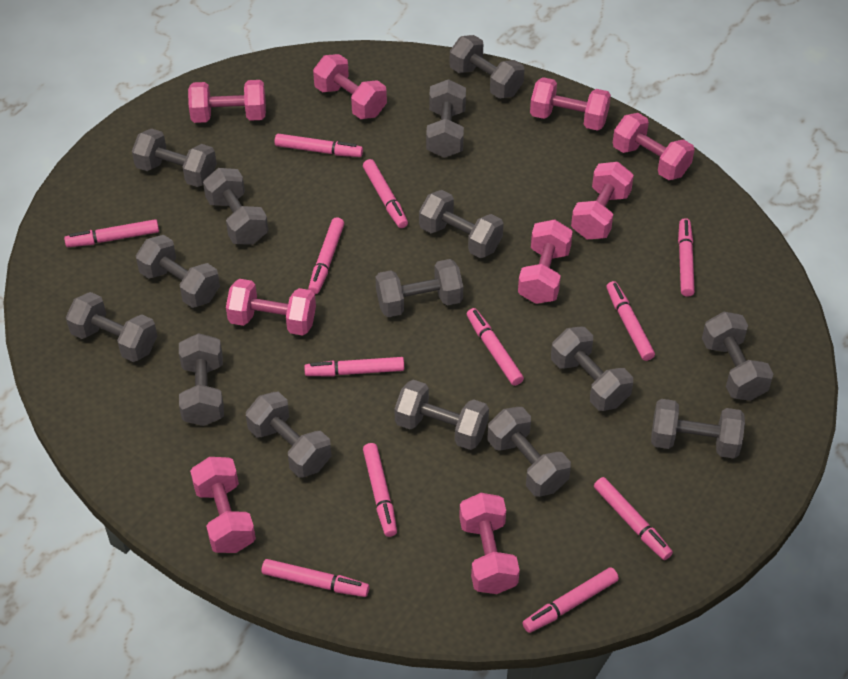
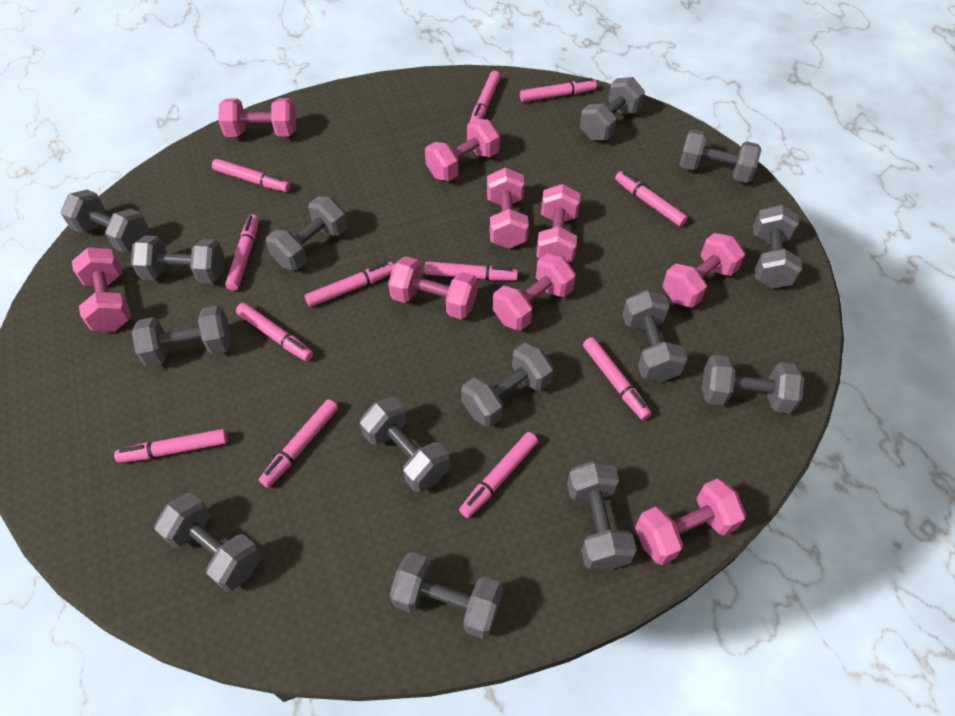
grey dumbbell: 15 -> 14

